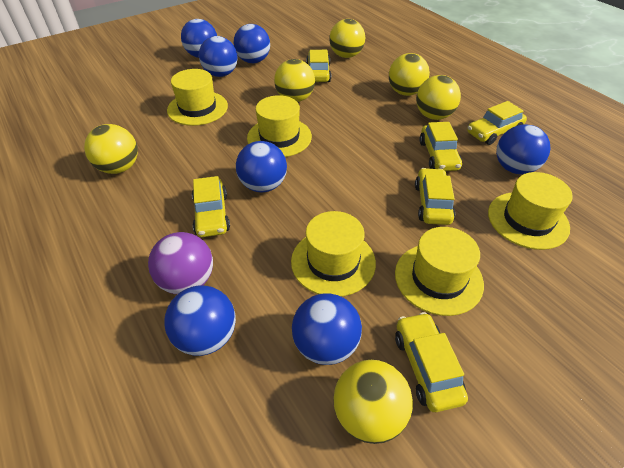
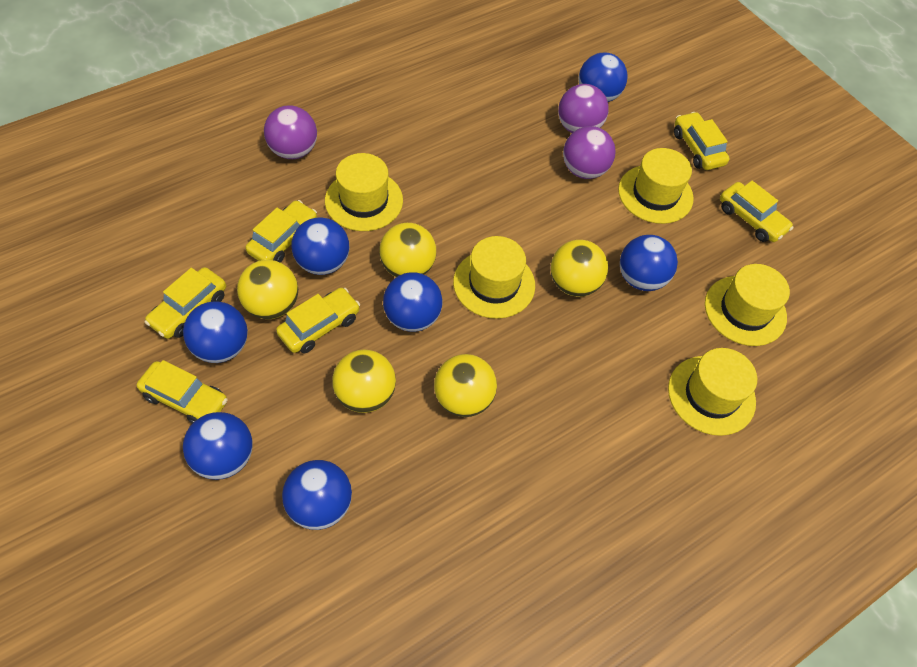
purple ball: 1 -> 3
yellow ball: 6 -> 5

